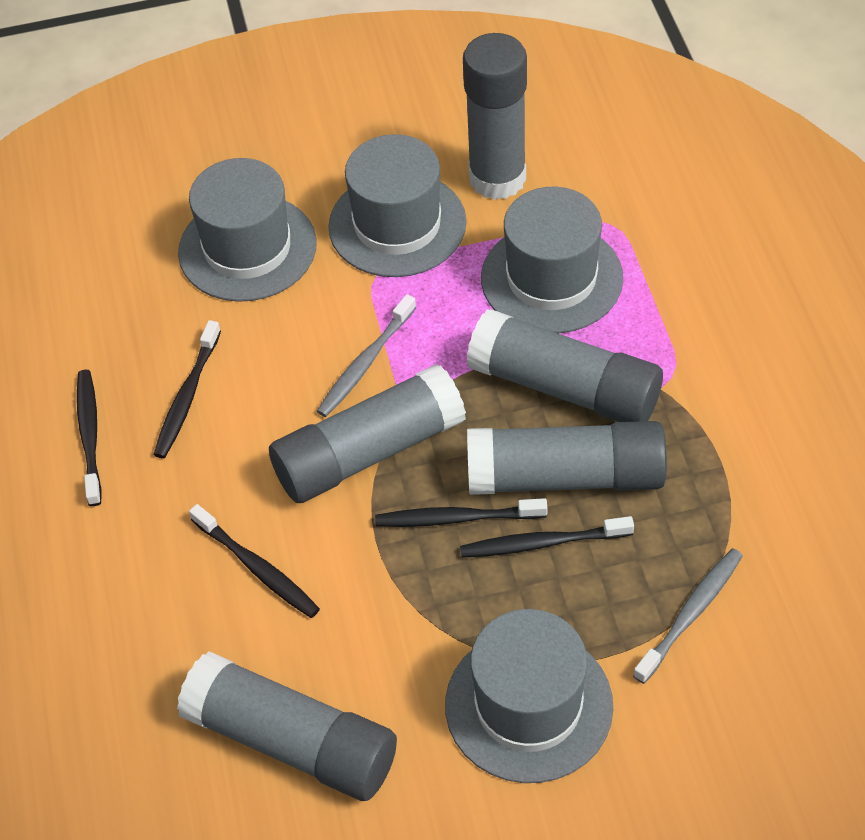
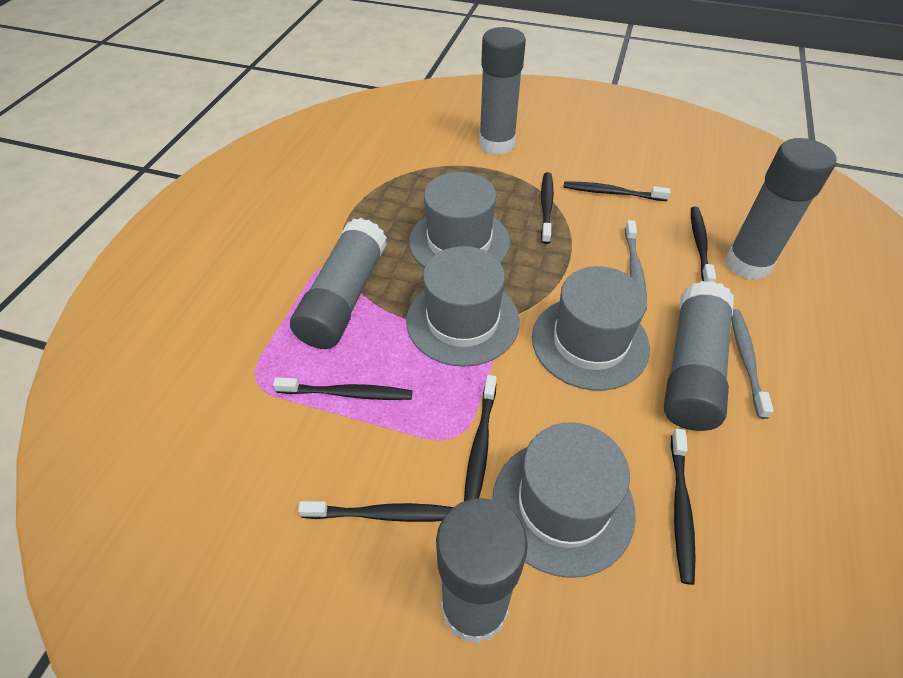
black toothbrush: 5 -> 7

